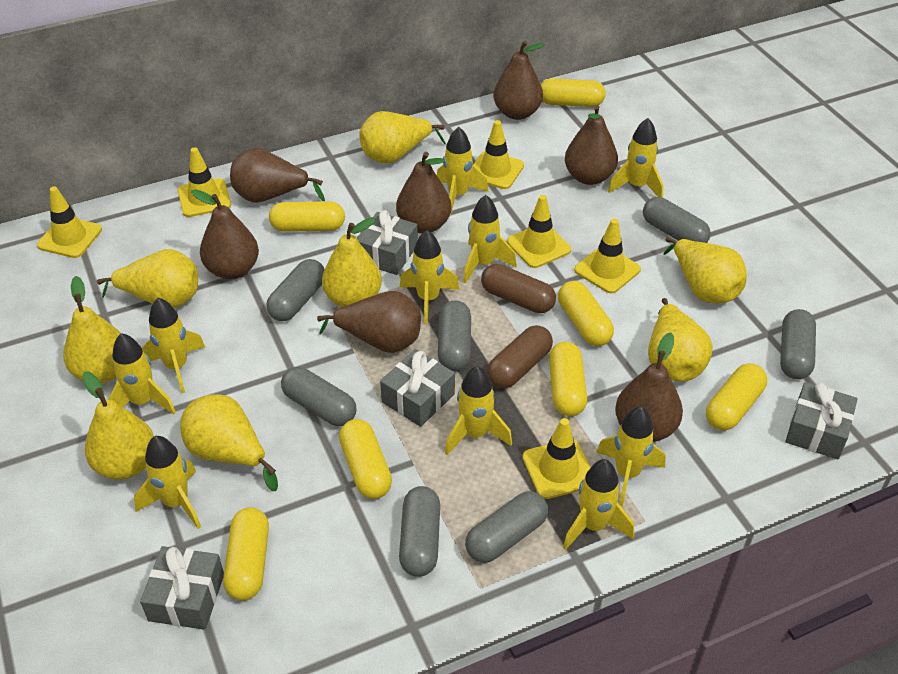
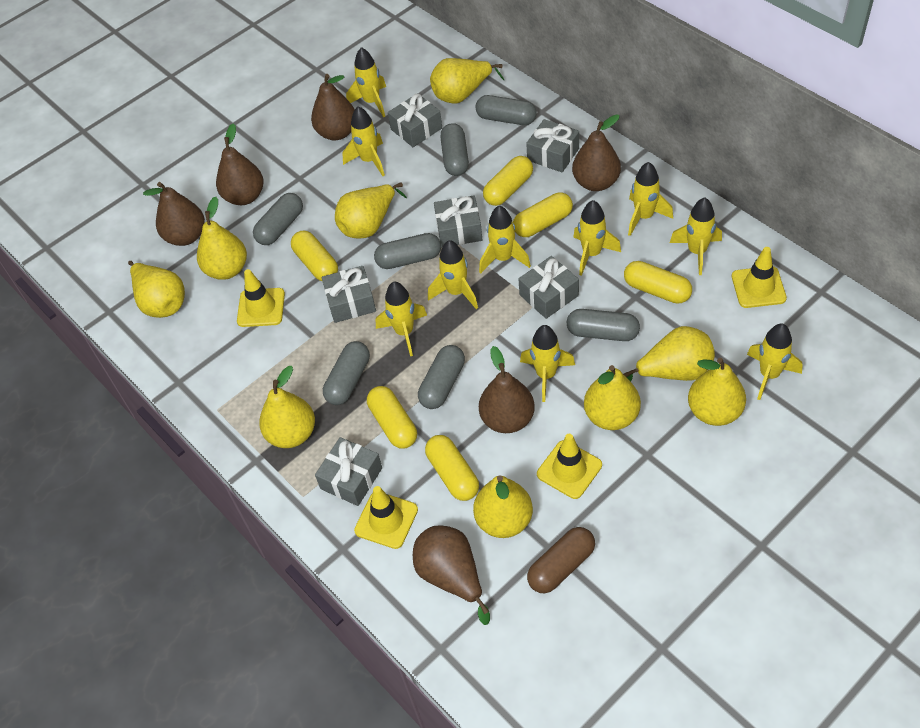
brown capsule: 2 -> 1
brown pear: 7 -> 6
grey gift: 4 -> 6
yellow capsule: 7 -> 6
yellow pear: 8 -> 9
yellow traffic cone: 6 -> 4

